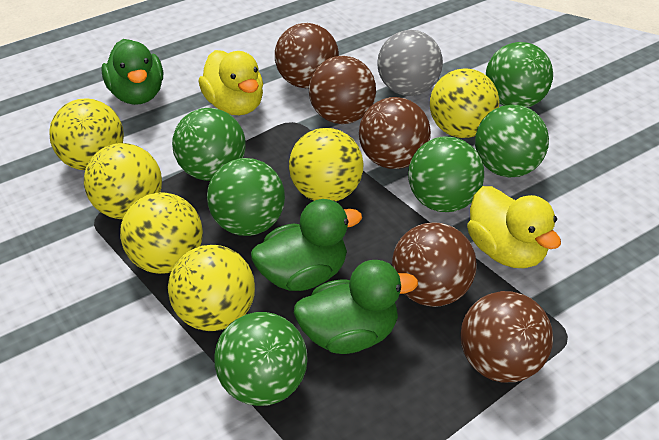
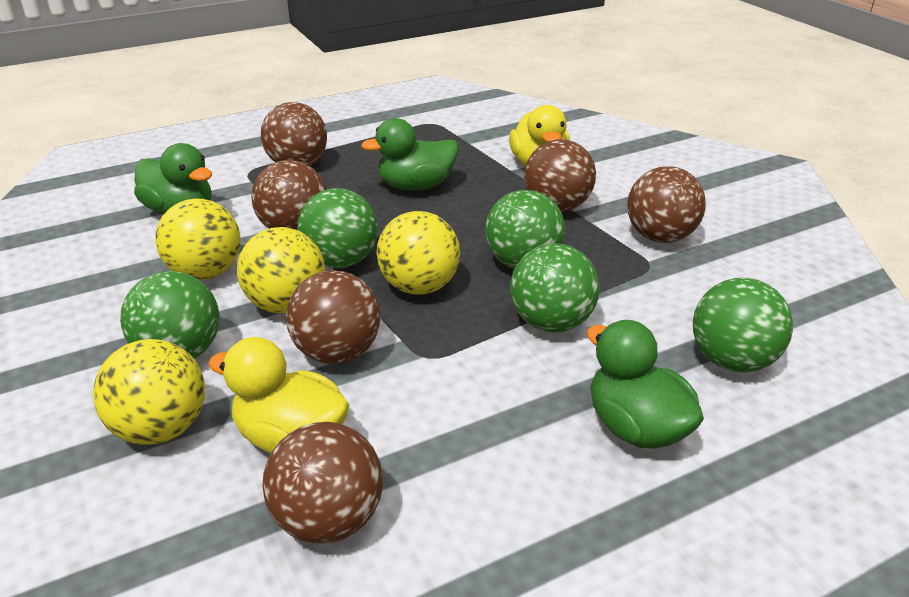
brown ball: 5 -> 6
green ball: 6 -> 5
grey ball: 1 -> 0
yellow ball: 6 -> 4

